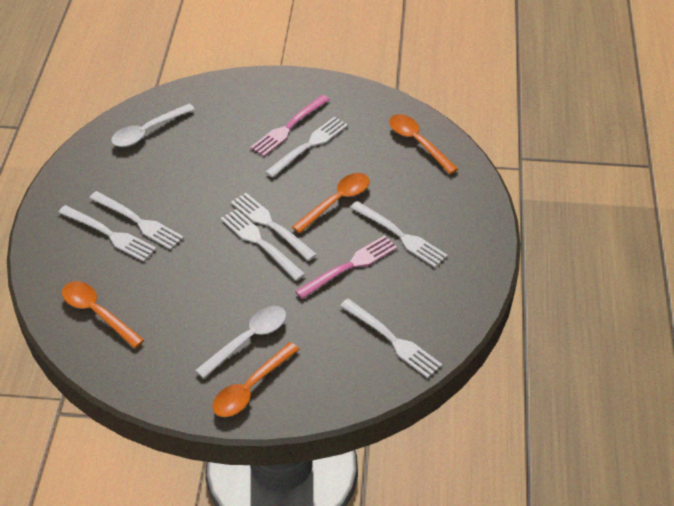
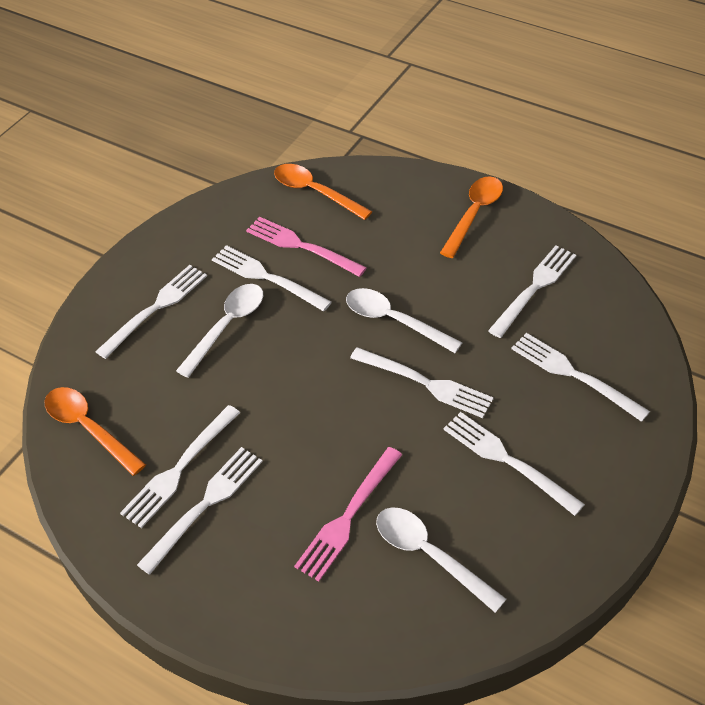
orange spoon: 4 -> 3
white fork: 7 -> 8
white spoon: 2 -> 3

